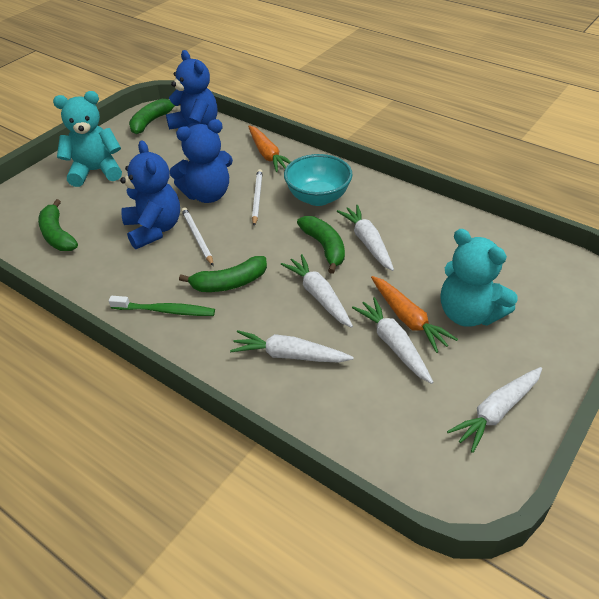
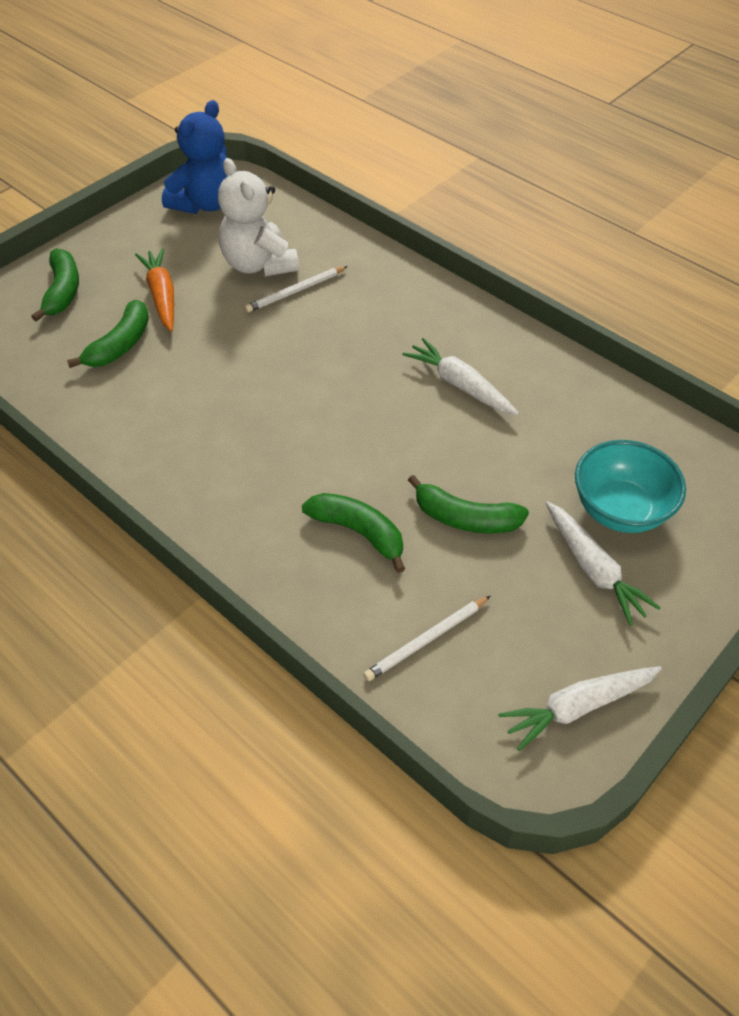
blue teddy bear: 3 -> 1
green toothbrush: 1 -> 0
orange carrot: 2 -> 1
turquoise teddy bear: 2 -> 0
white carrot: 5 -> 3
white teddy bear: 0 -> 1

